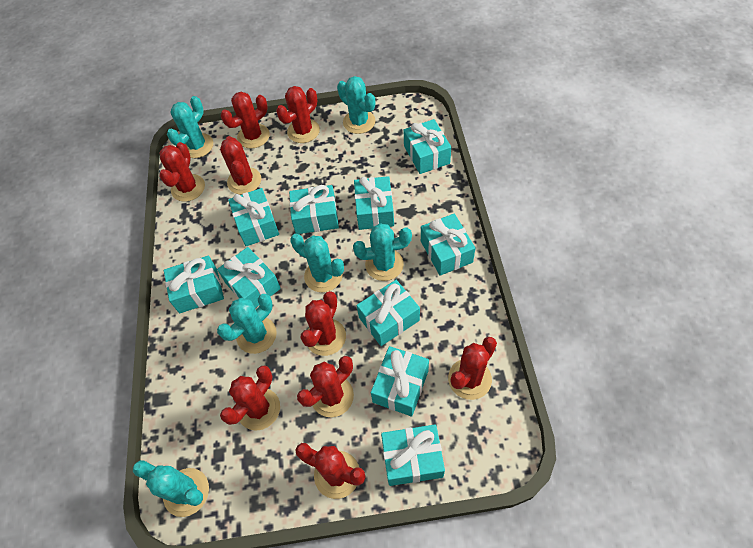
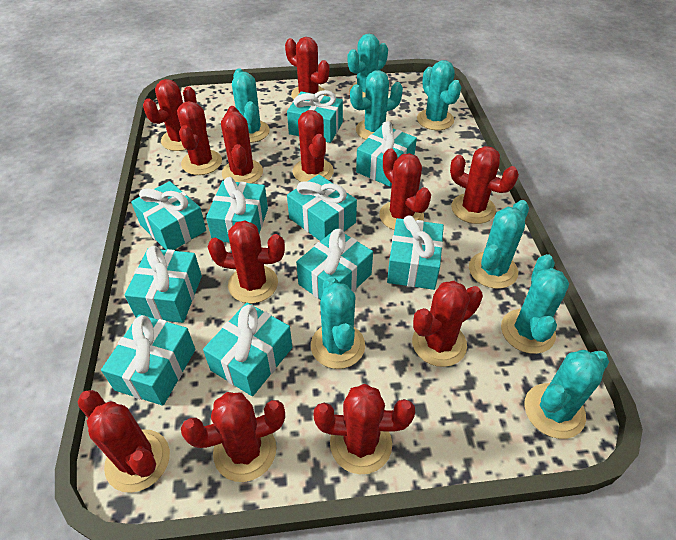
red cactus: 9 -> 12
turquoise cactus: 6 -> 8

